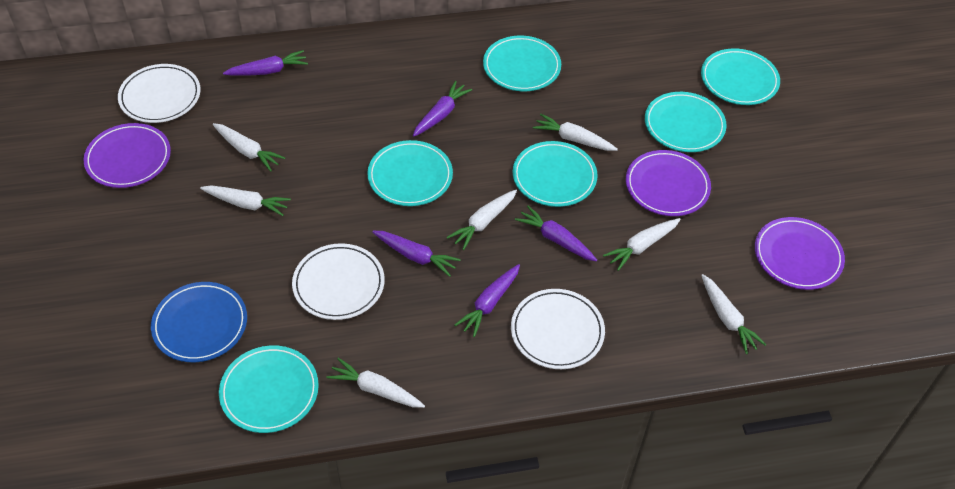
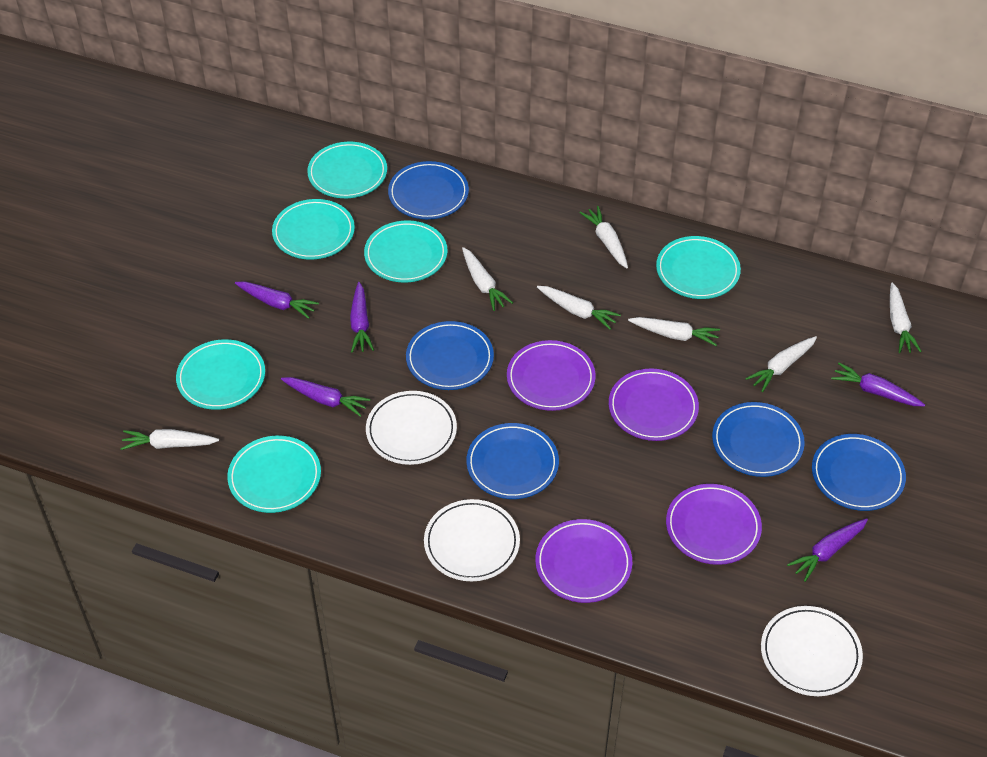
blue plate: 1 -> 5
purple plate: 3 -> 4

